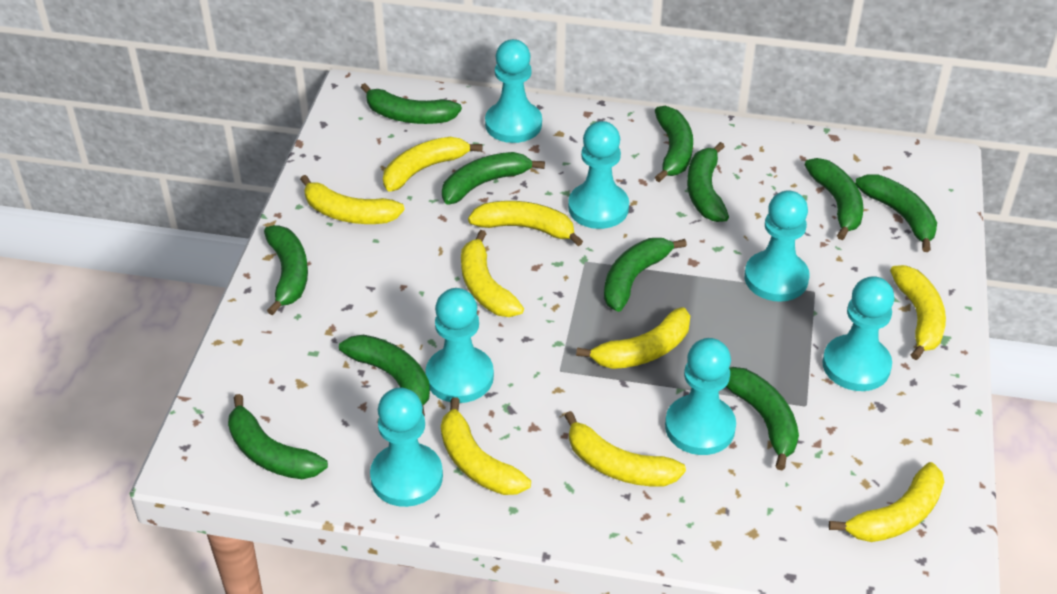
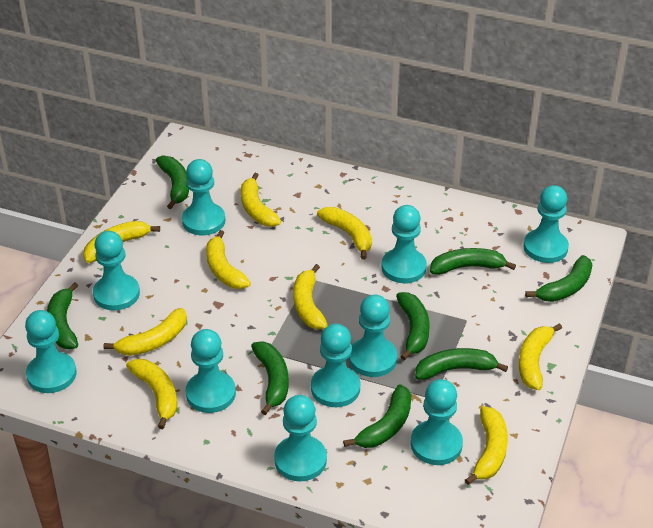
green banana: 11 -> 8
turquoise pawn: 7 -> 10

